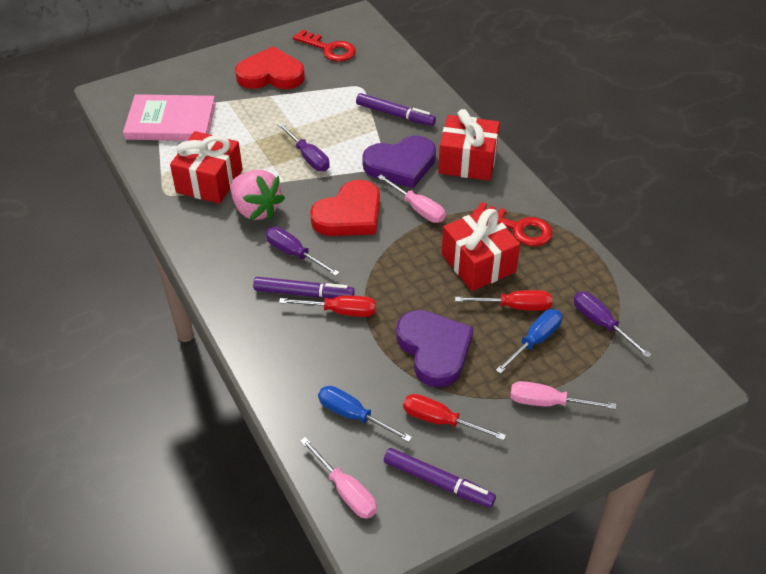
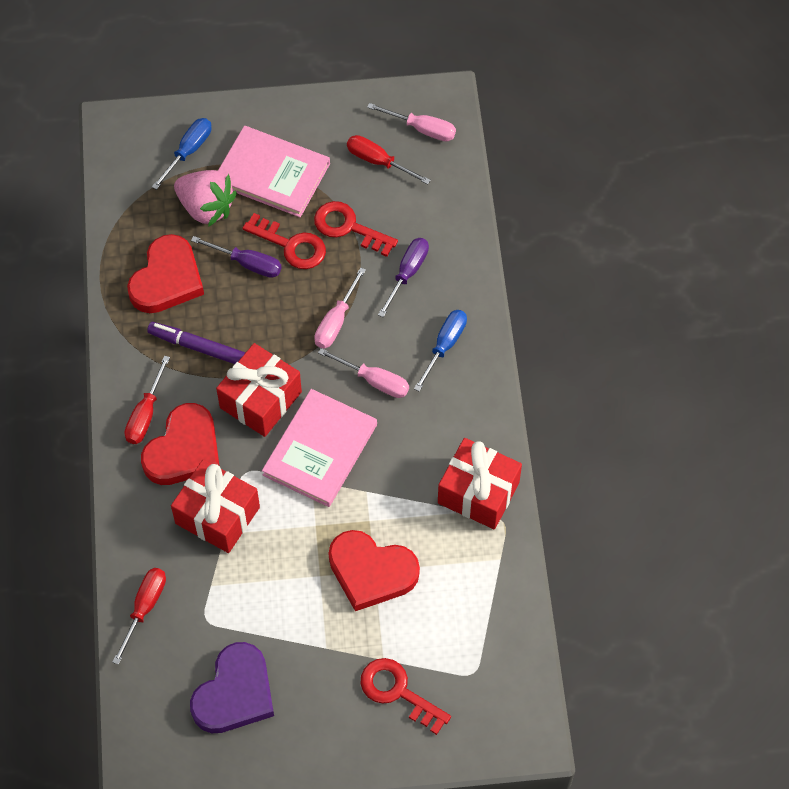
pink book: 1 -> 2
purple heart: 2 -> 1
purple marker: 3 -> 1
purple screwdriver: 3 -> 2
red heart: 2 -> 3
red key: 2 -> 3

